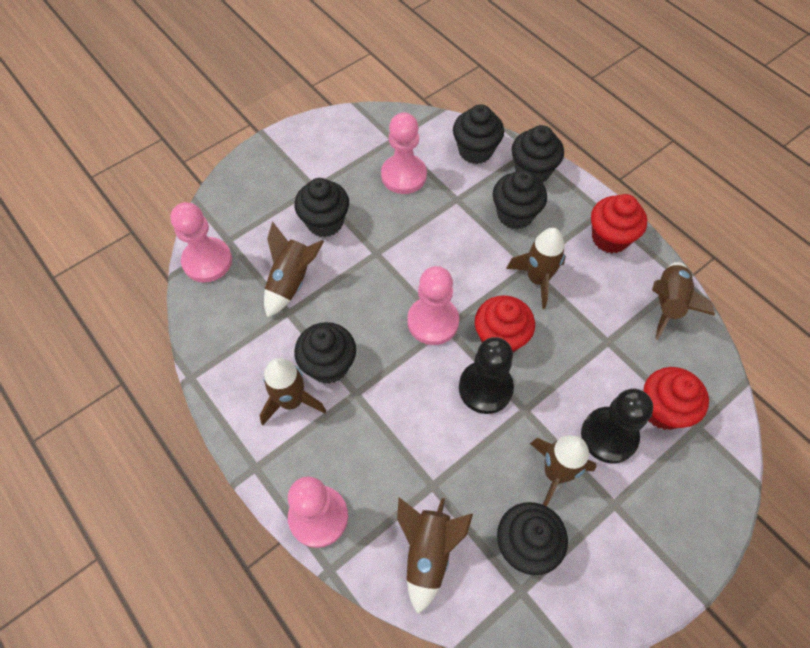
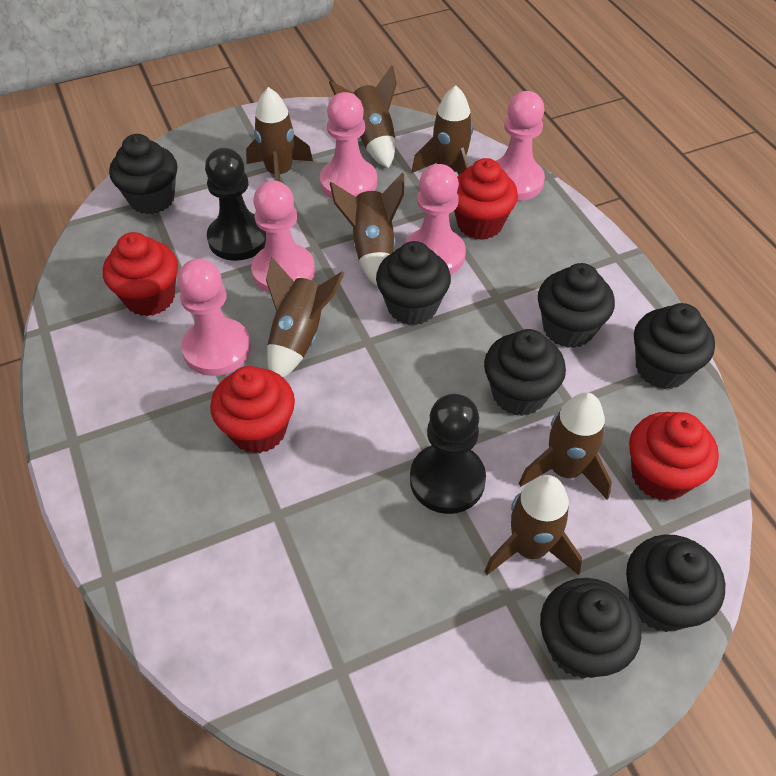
black cupcake: 6 -> 7
brown rocket: 6 -> 7
pink pawn: 4 -> 5
red cupcake: 3 -> 4

